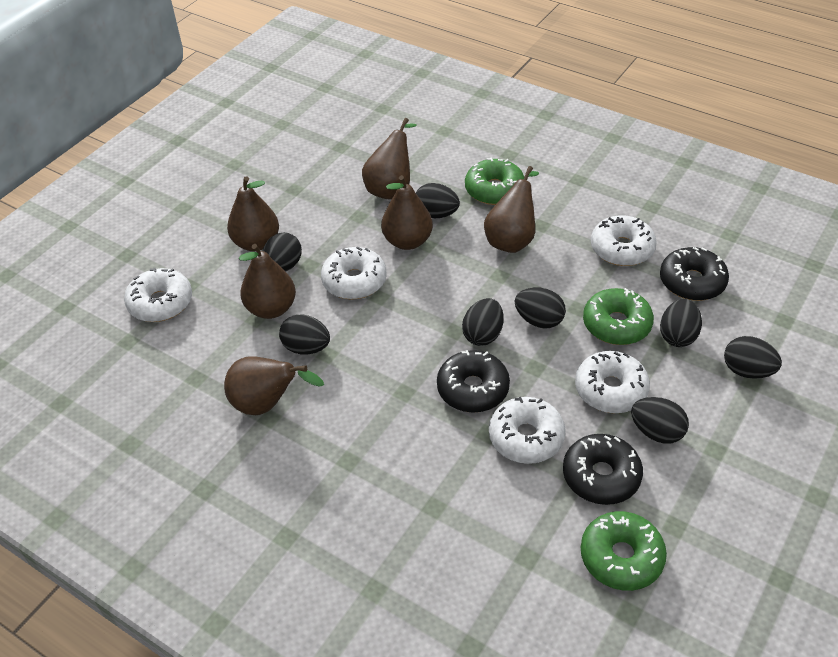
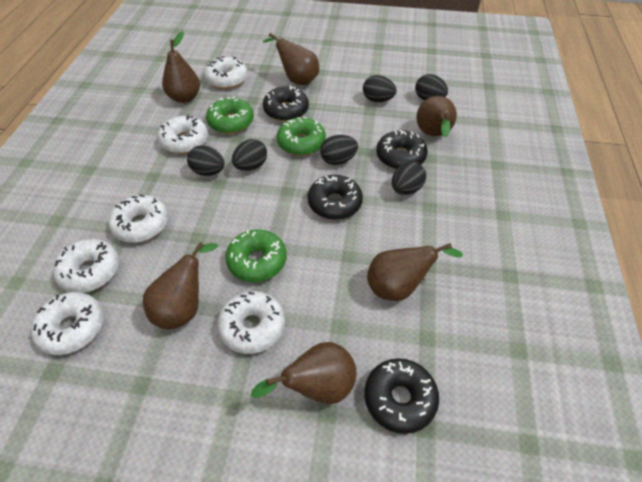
black donut: 3 -> 4
black egg: 8 -> 6
white donut: 5 -> 6

